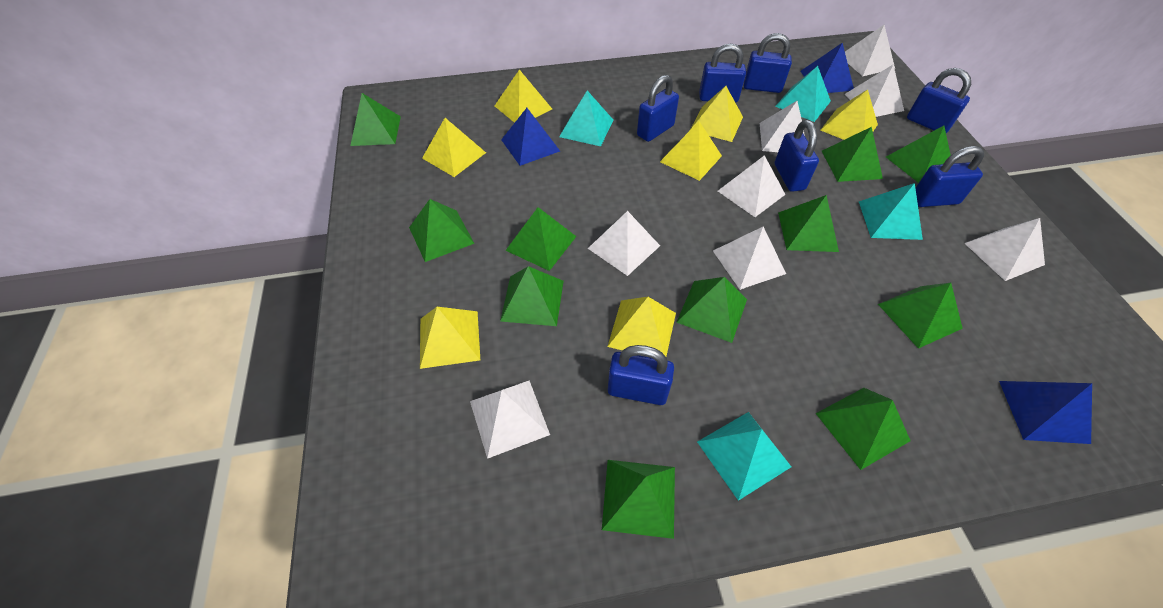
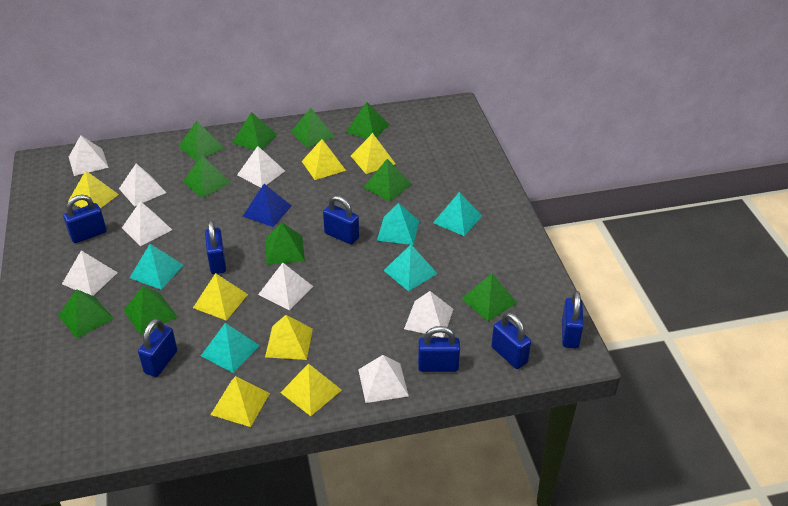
blue pyramid: 3 -> 1
green pyramid: 11 -> 10
turquoise pyramid: 4 -> 5

